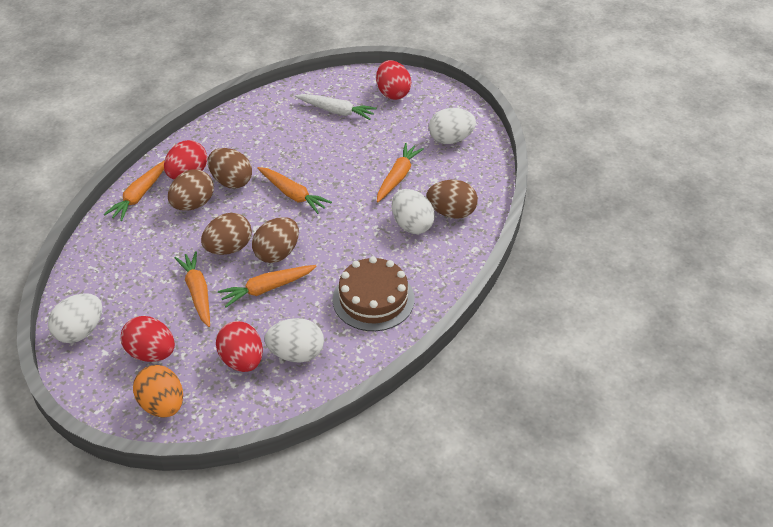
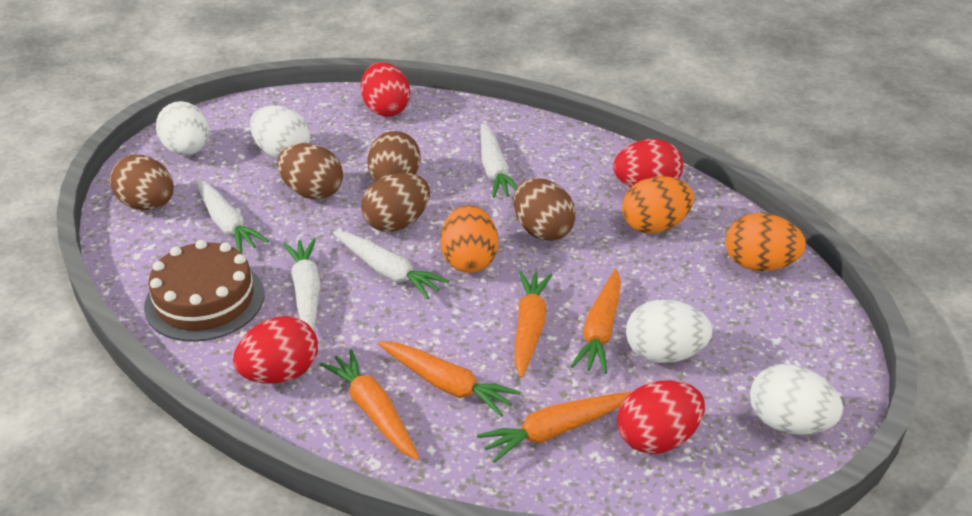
orange egg: 1 -> 3
white carrot: 1 -> 4

